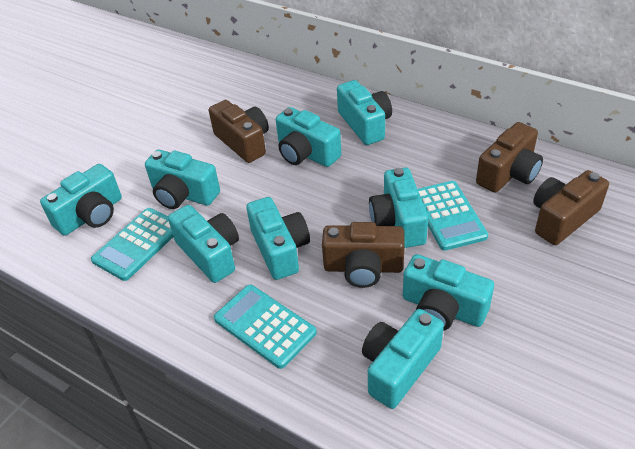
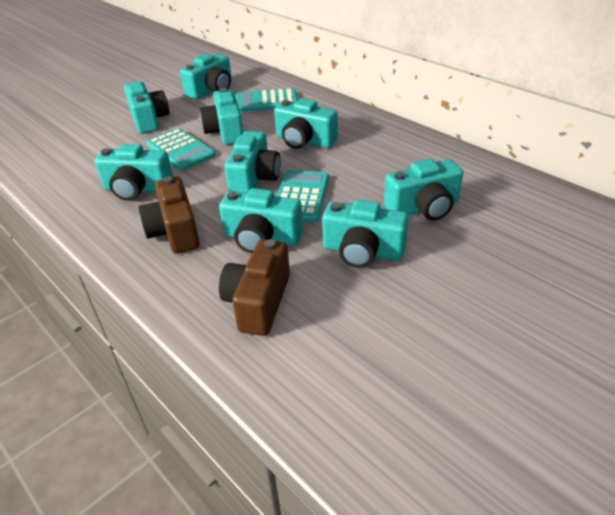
brown camera: 4 -> 2

